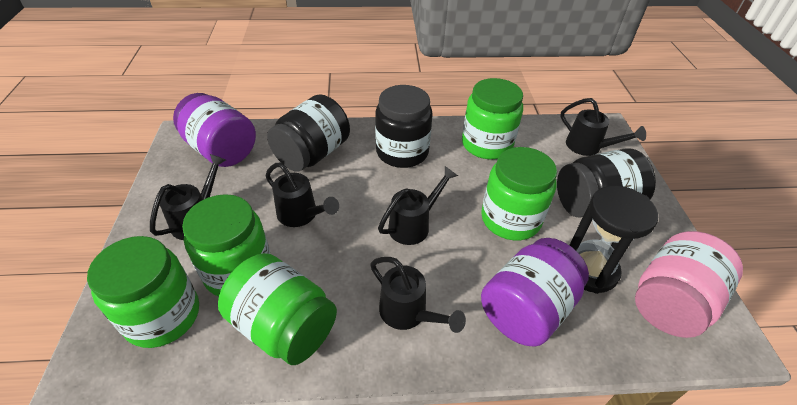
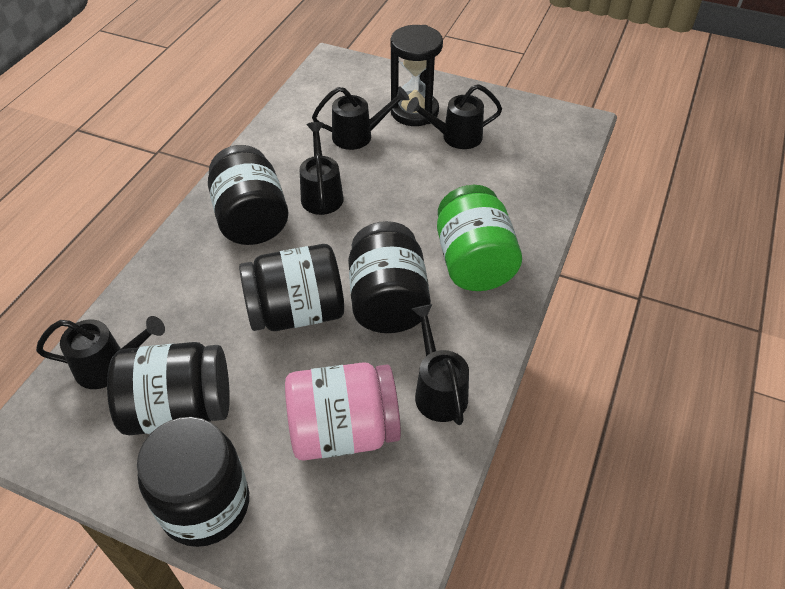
black jar: 3 -> 5
green jar: 5 -> 1
purple jar: 2 -> 0

